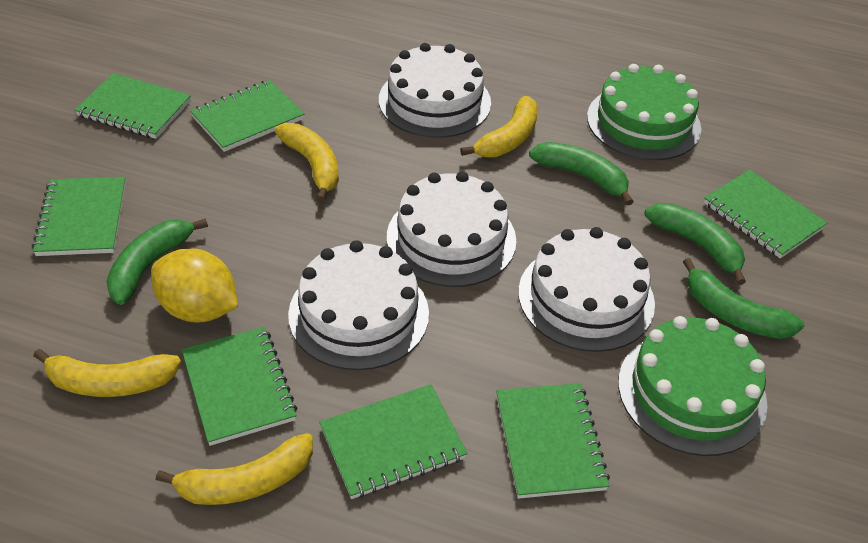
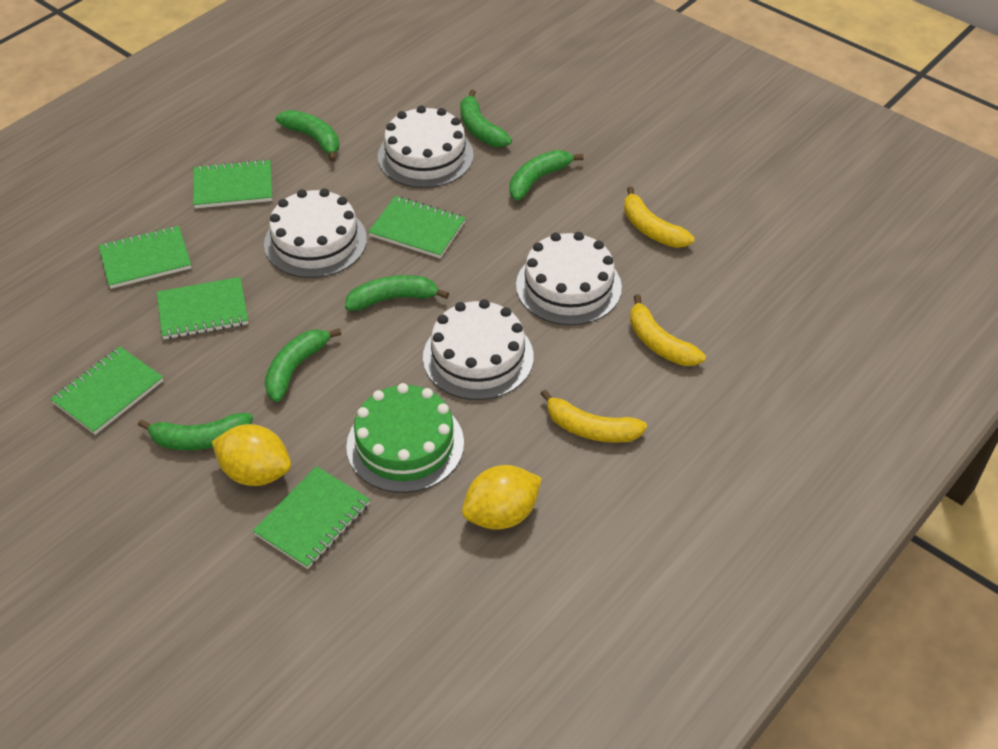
green banana: 4 -> 6
green cake: 2 -> 1
green notebook: 7 -> 6
yellow banana: 4 -> 3
yellow lemon: 1 -> 2

